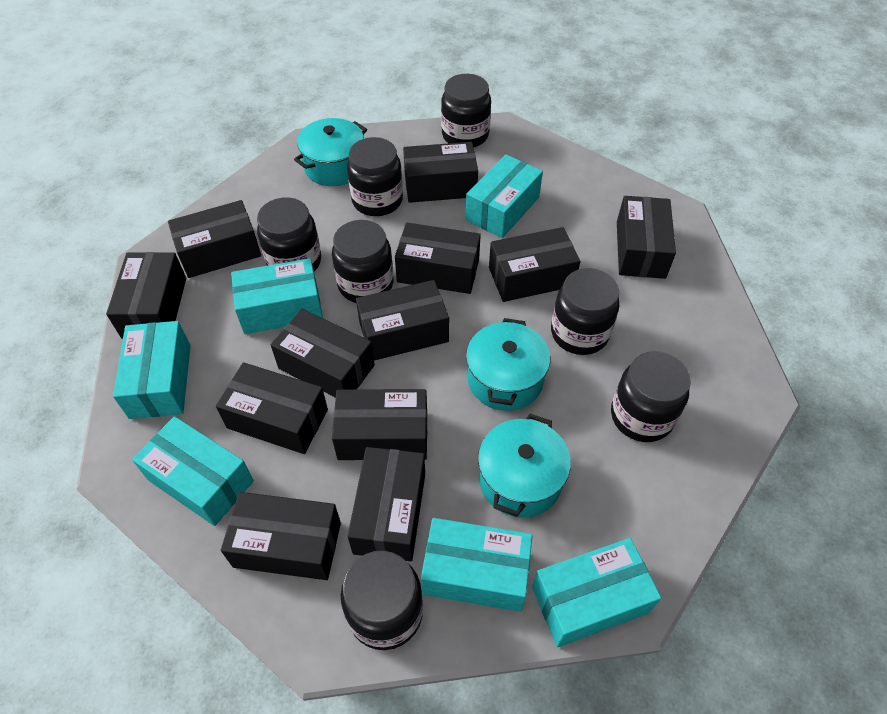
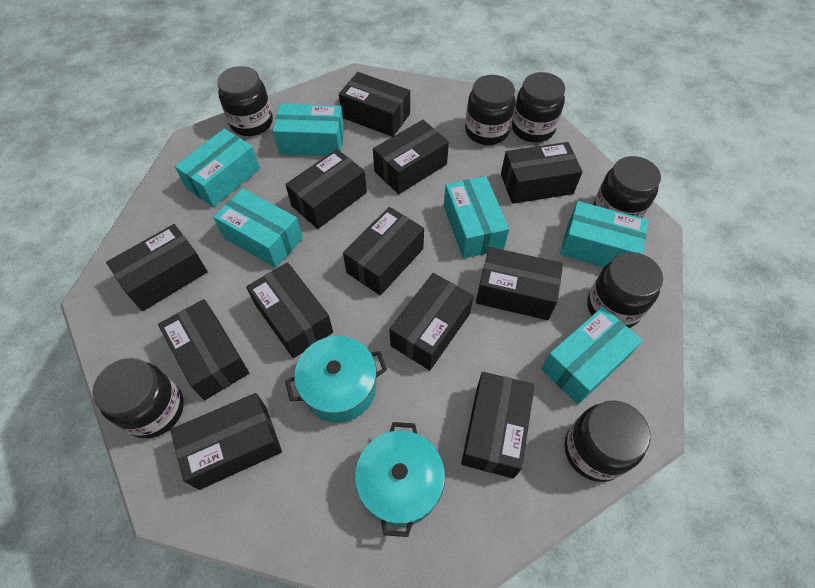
turquoise pot: 3 -> 2

